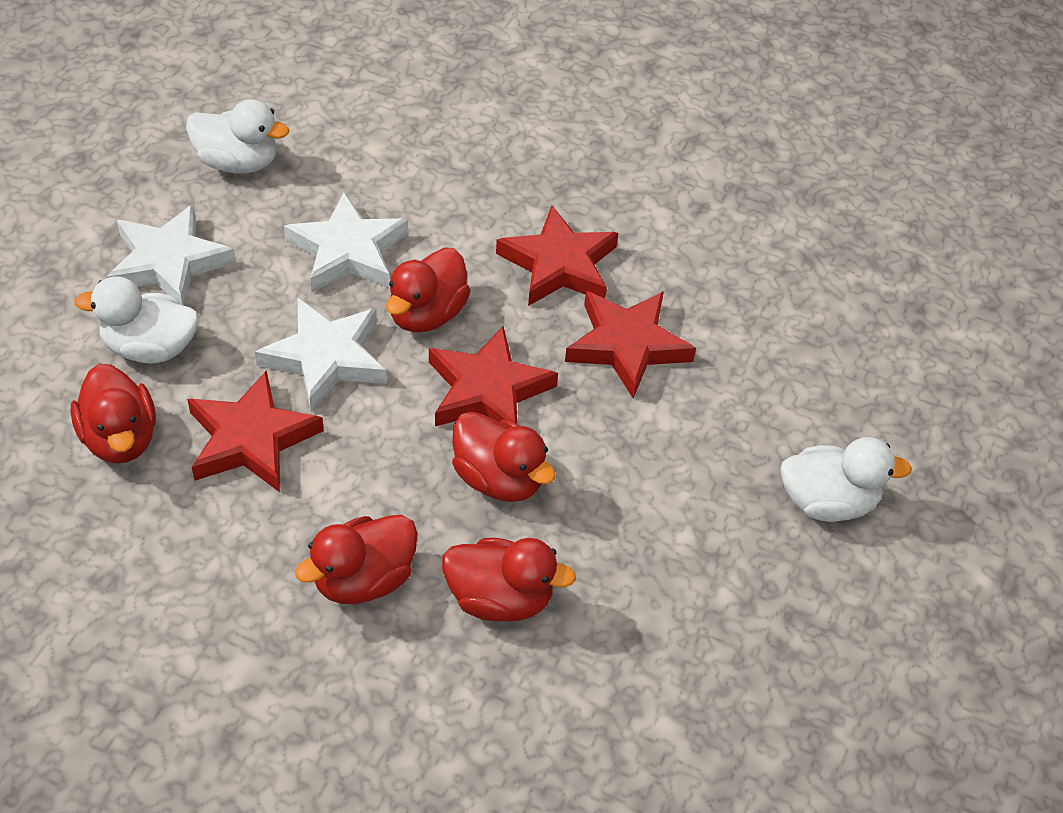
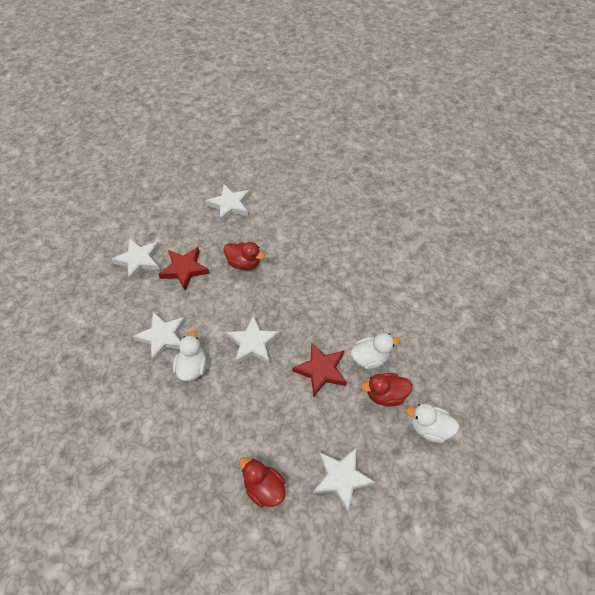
red duck: 5 -> 3
red star: 4 -> 2
white star: 3 -> 5

